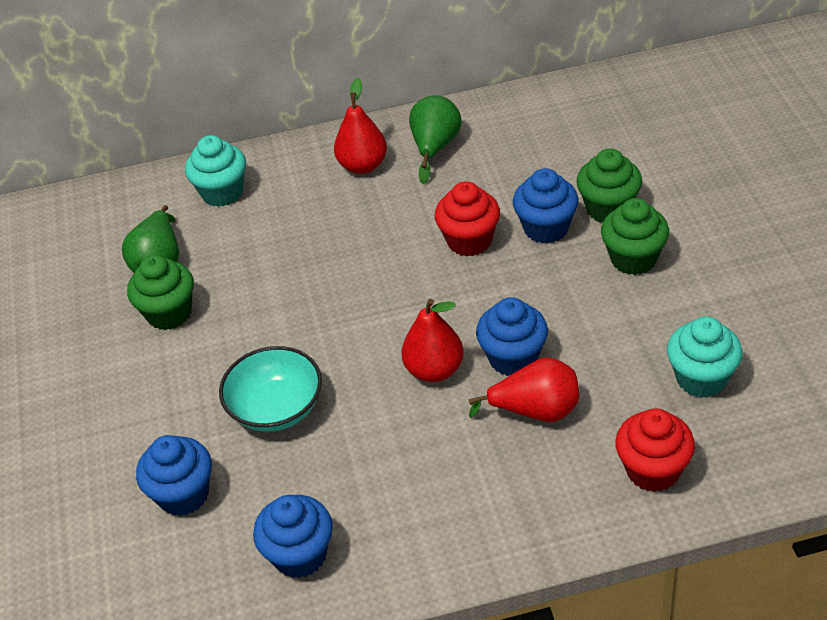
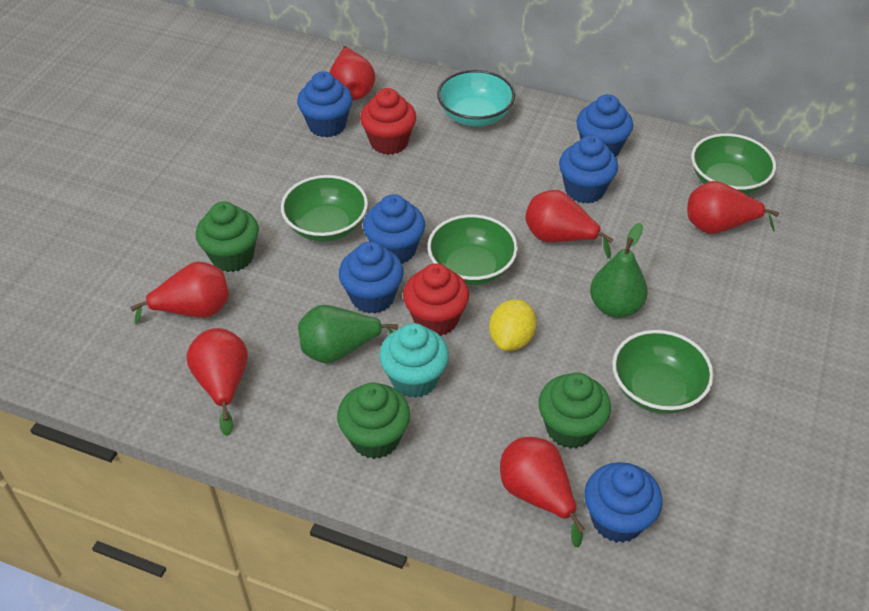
blue cupcake: 4 -> 6
green bowl: 0 -> 4
red pear: 3 -> 6
turquoise cupcake: 2 -> 1
yellow lemon: 0 -> 1

